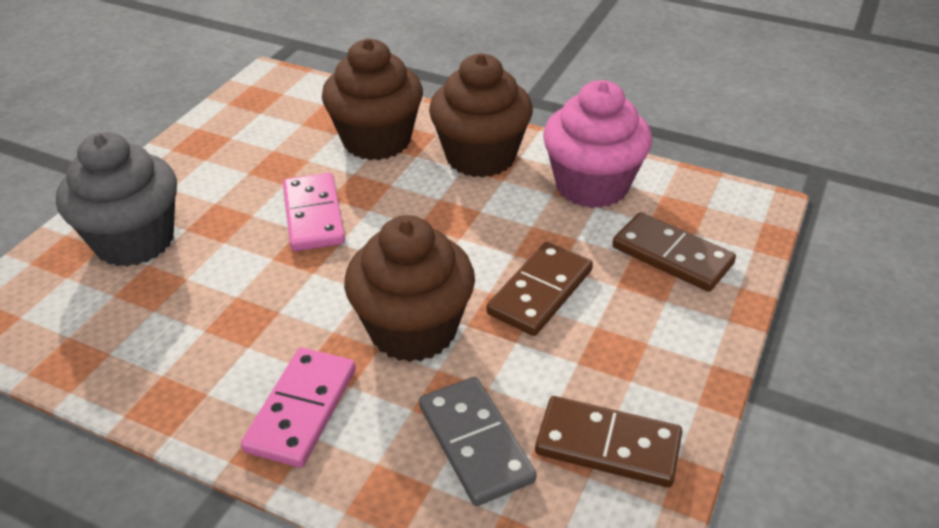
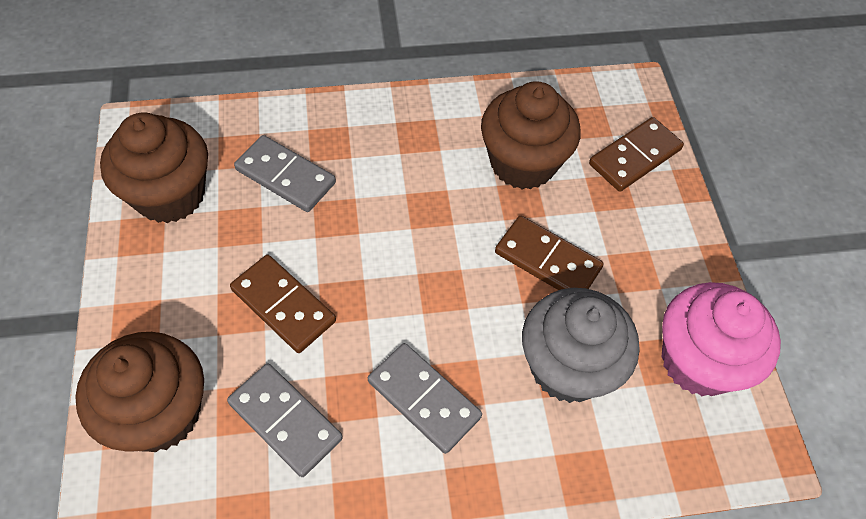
grey domino: 1 -> 3
pink domino: 2 -> 0

